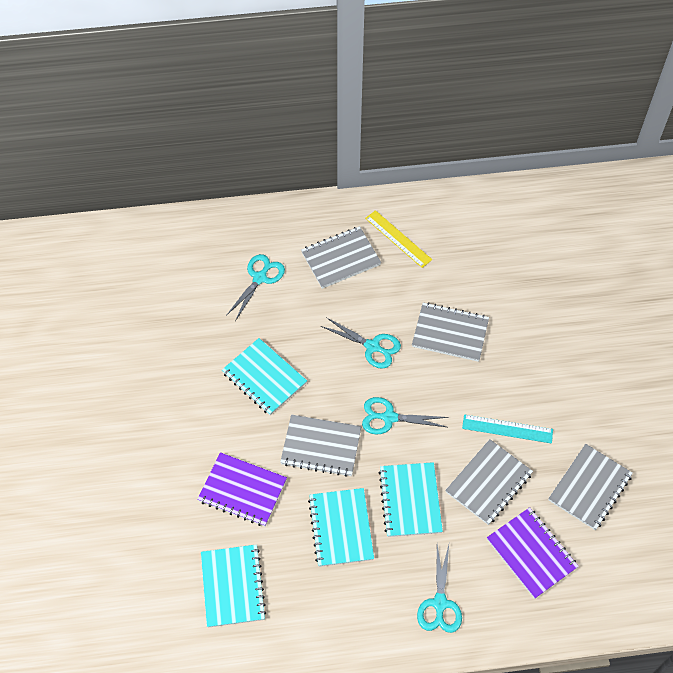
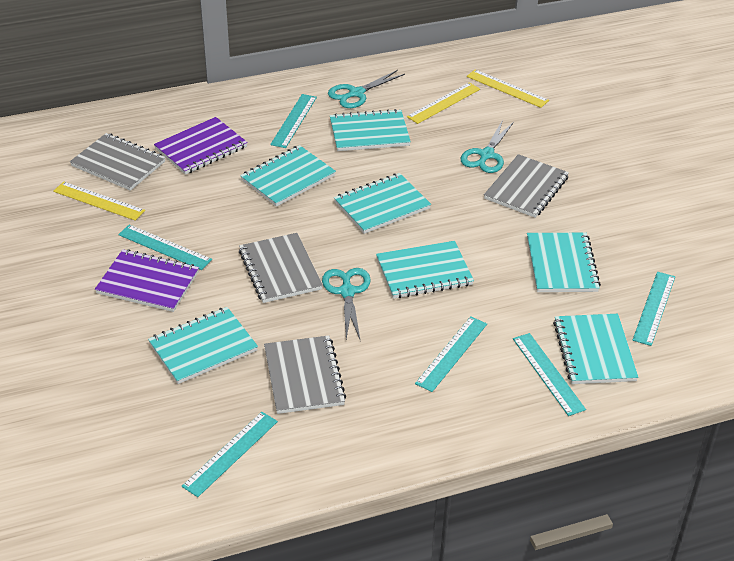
grey notebook: 5 -> 4
turquoise notebook: 4 -> 7
turquoise ruler: 1 -> 6
turquoise scissors: 4 -> 3
yellow ruler: 1 -> 3

